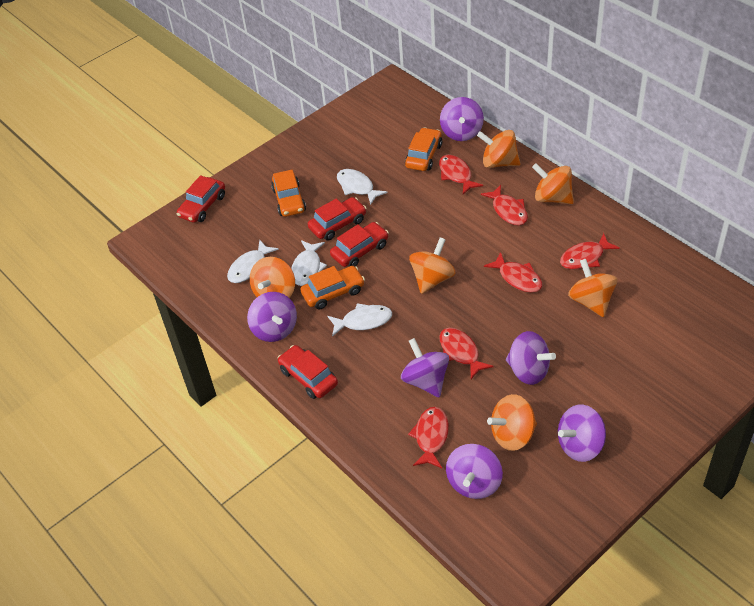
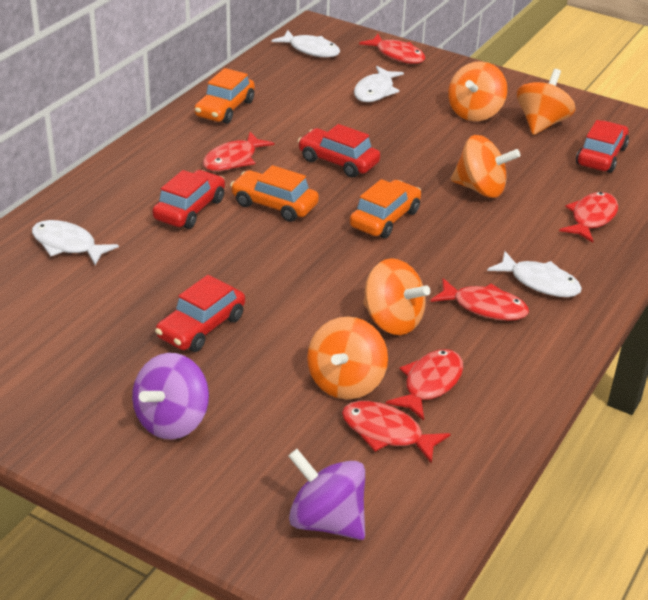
orange spinning top: 6 -> 5
purple spinning top: 6 -> 2

